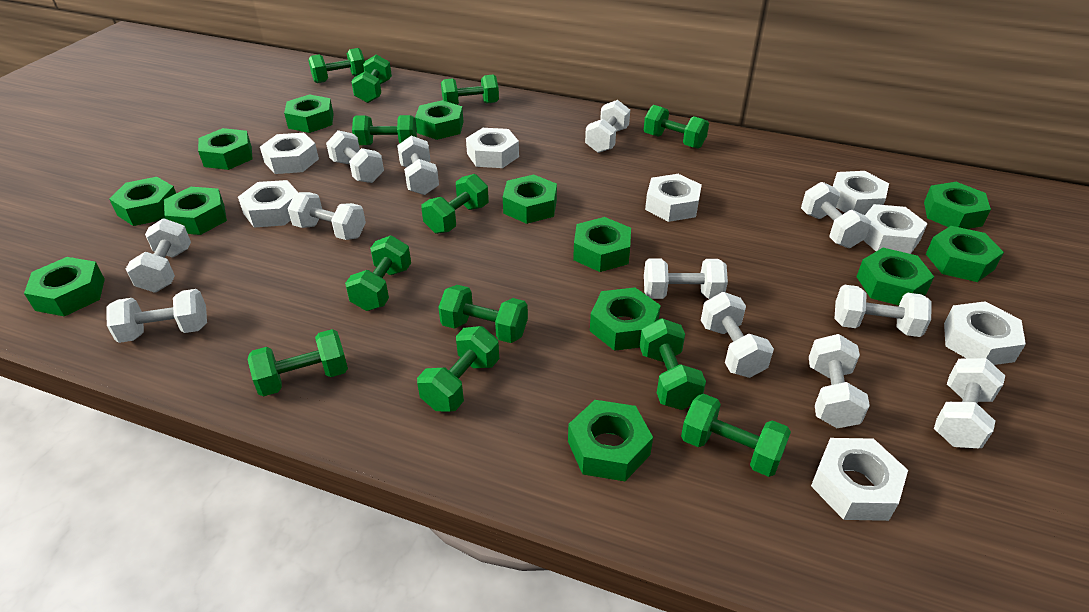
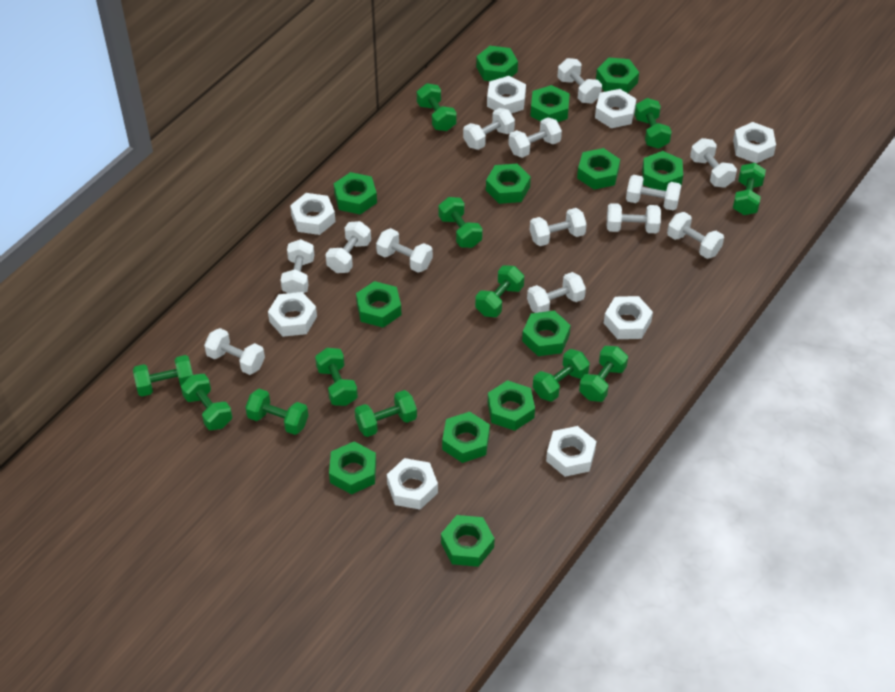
white dumbbell: 12 -> 13

